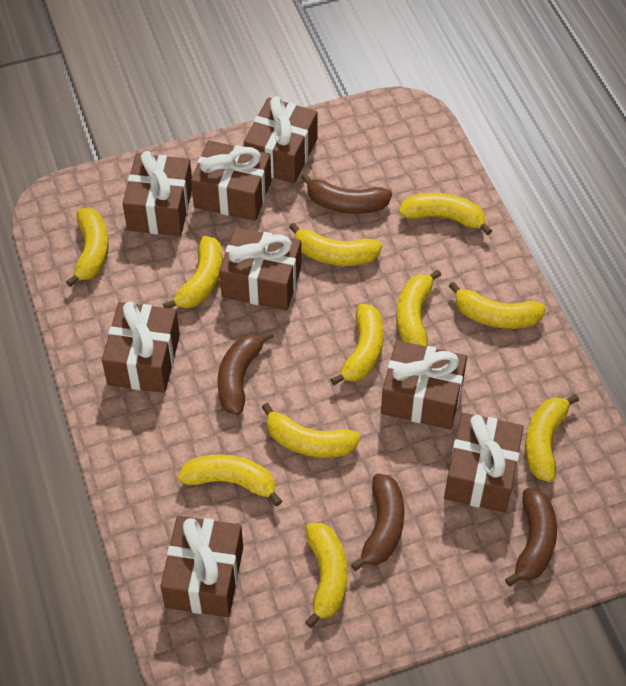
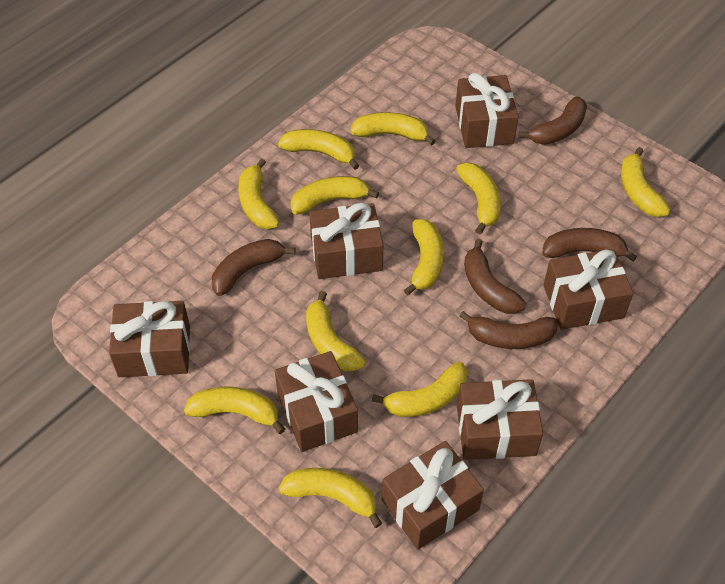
brown banana: 4 -> 5
brown gift: 8 -> 7

